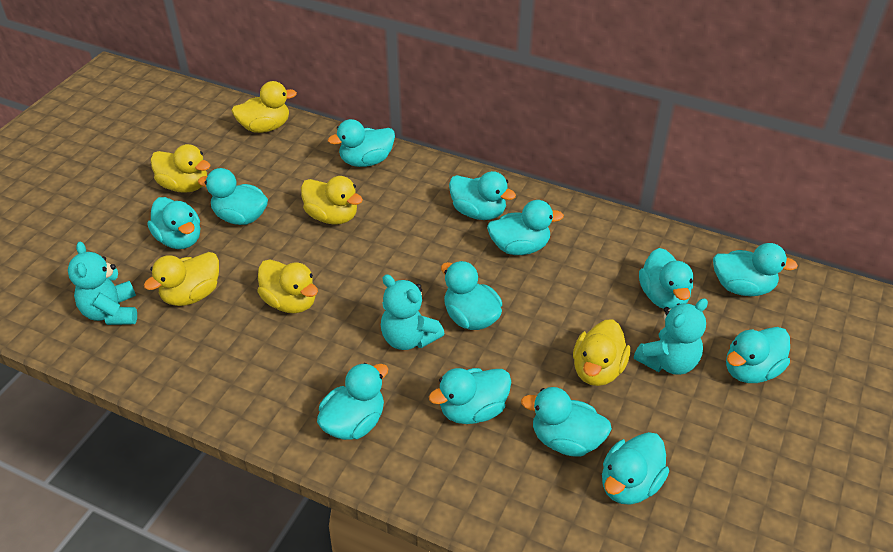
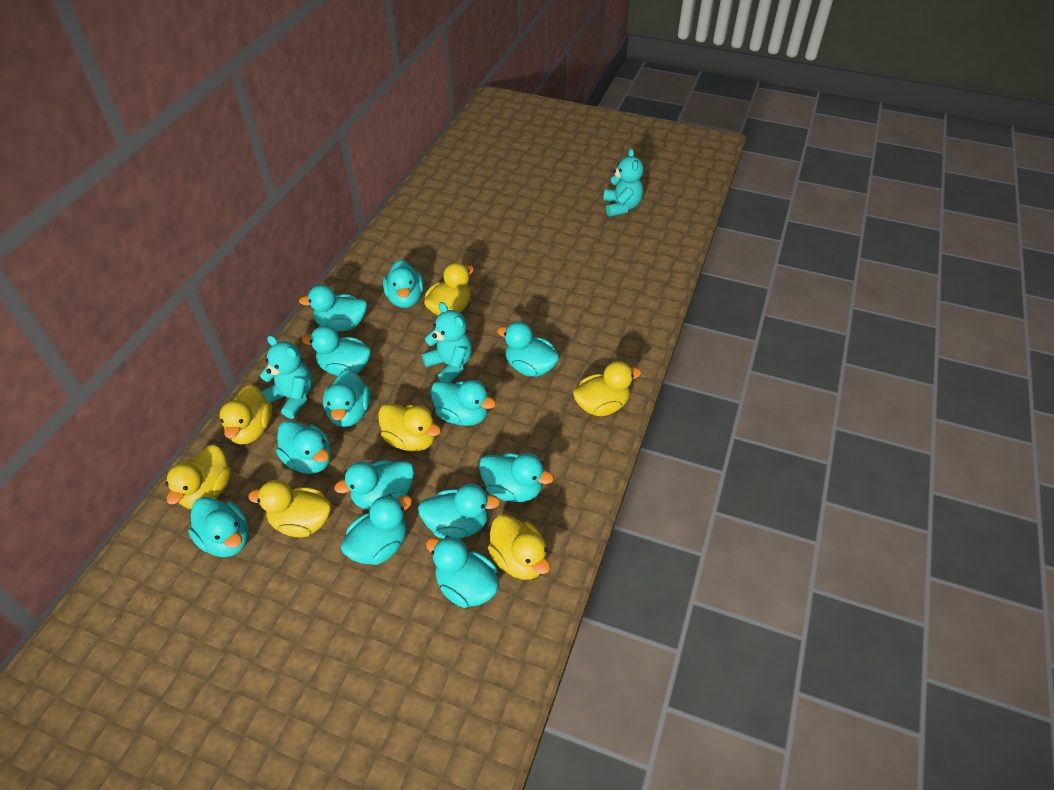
yellow duck: 6 -> 7

